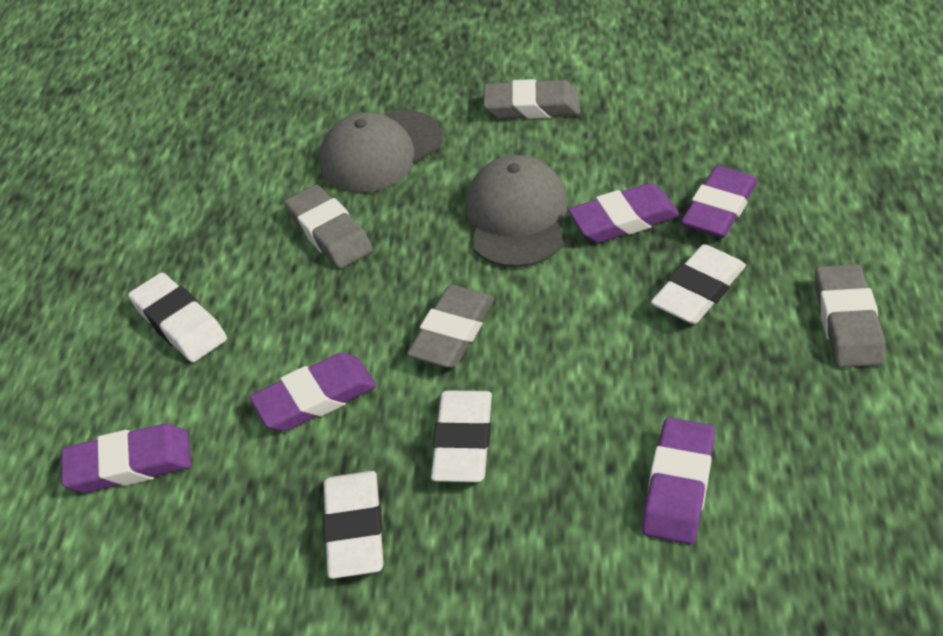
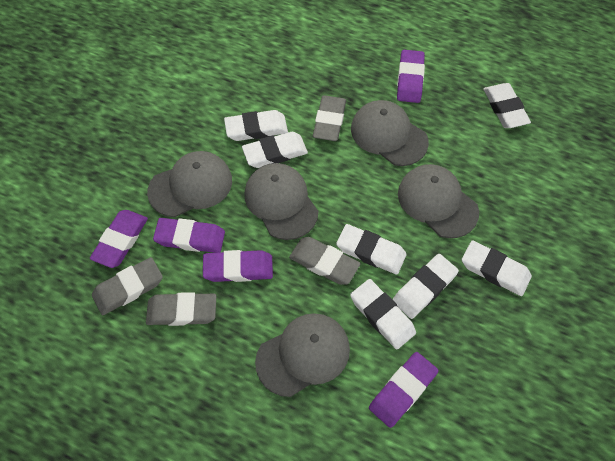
grey cap: 2 -> 5
white eraser: 4 -> 7

